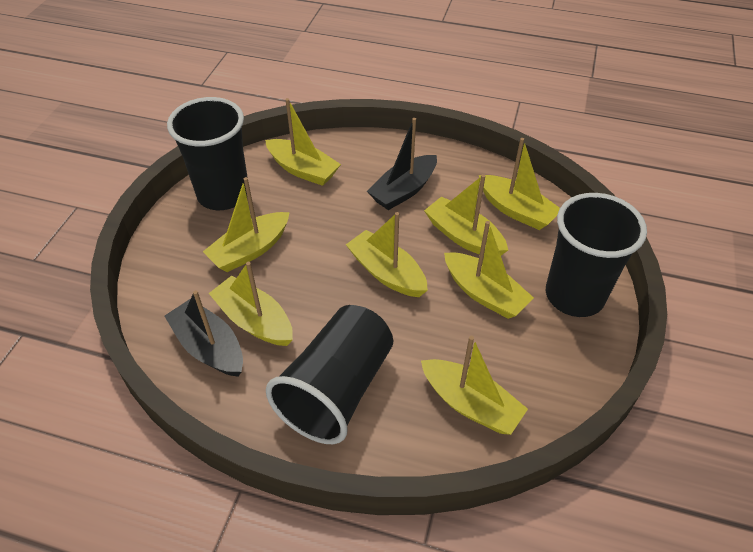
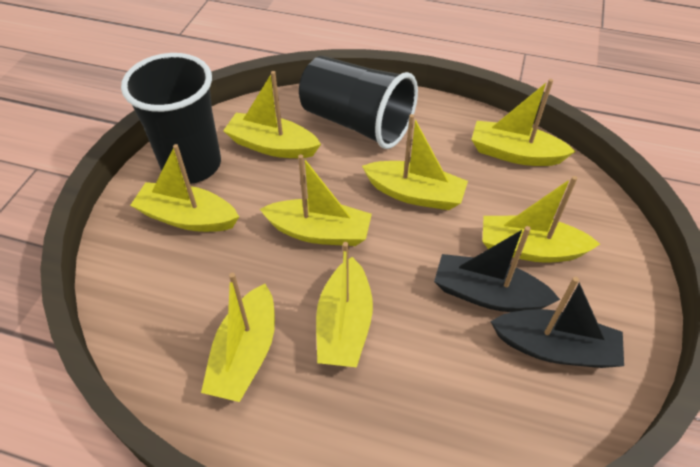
black cup: 3 -> 2

